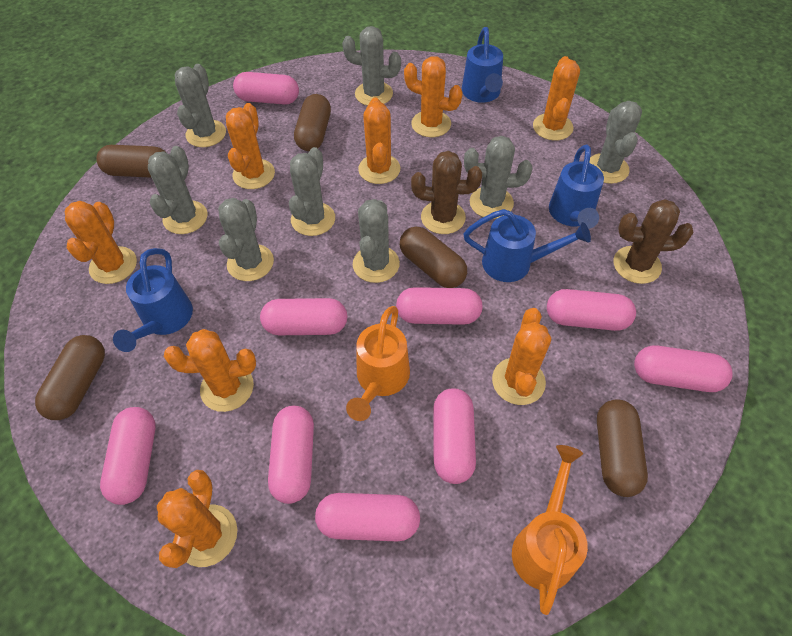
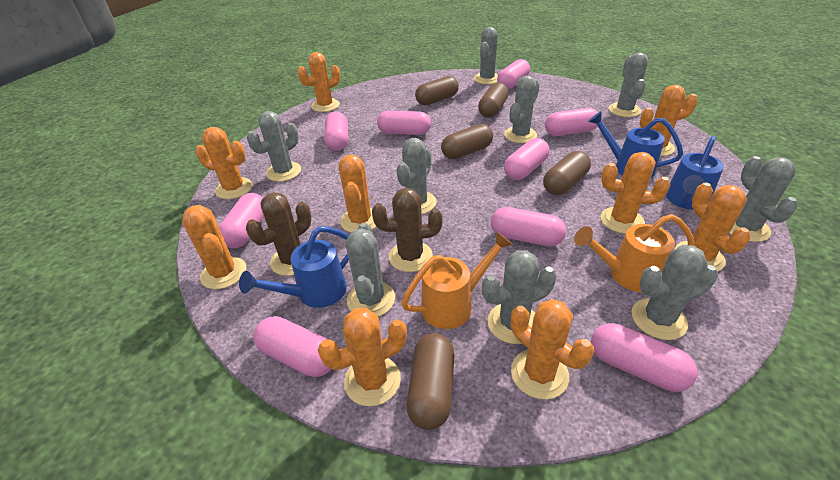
blue watering can: 4 -> 3
grey cactus: 8 -> 9
orange cactus: 8 -> 9

